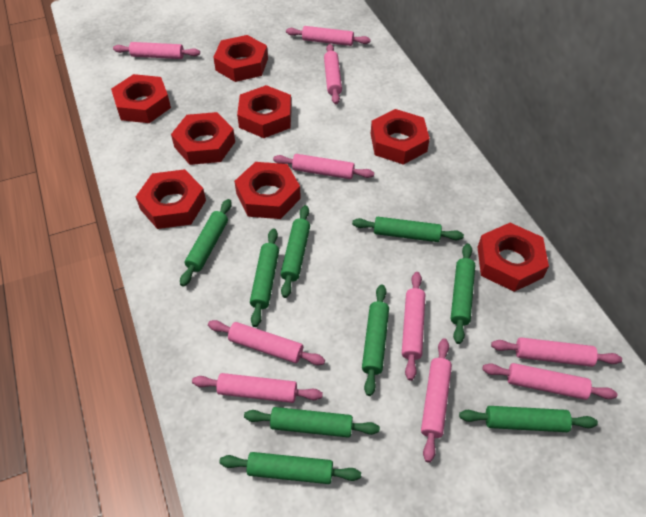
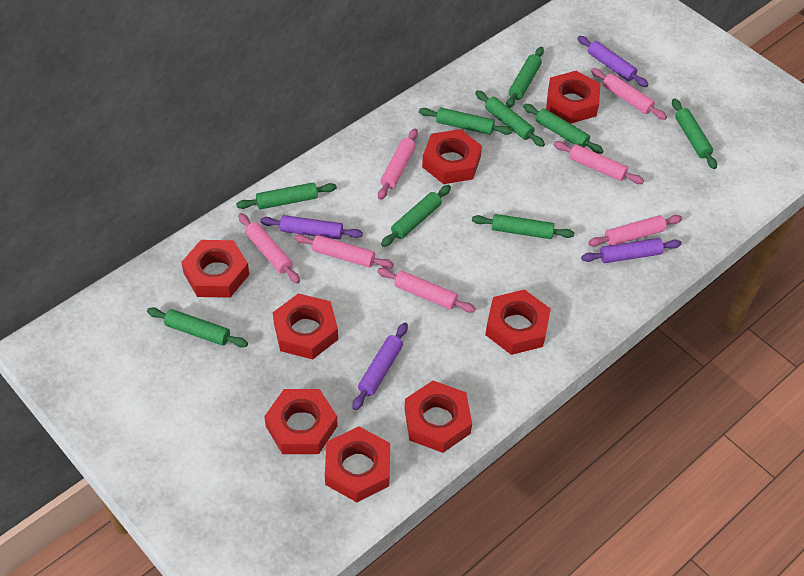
pink rolling pin: 10 -> 7
purple rolling pin: 0 -> 4

